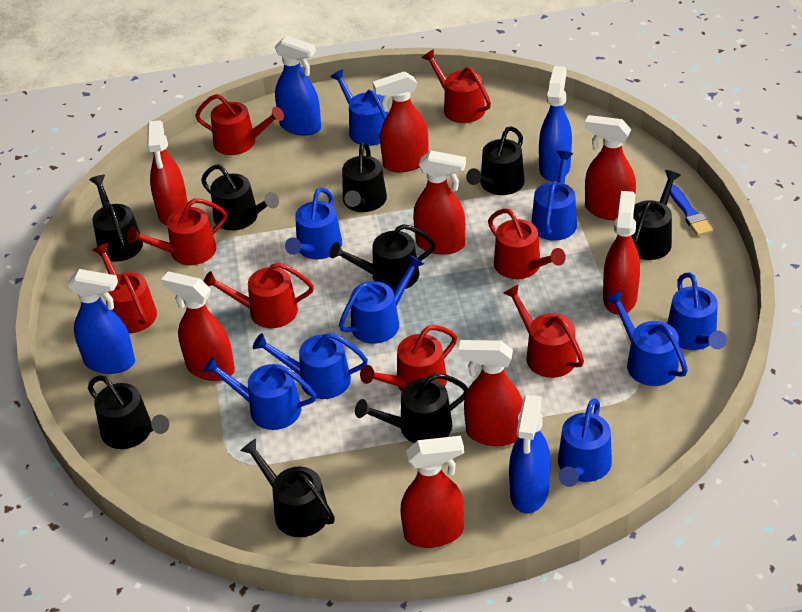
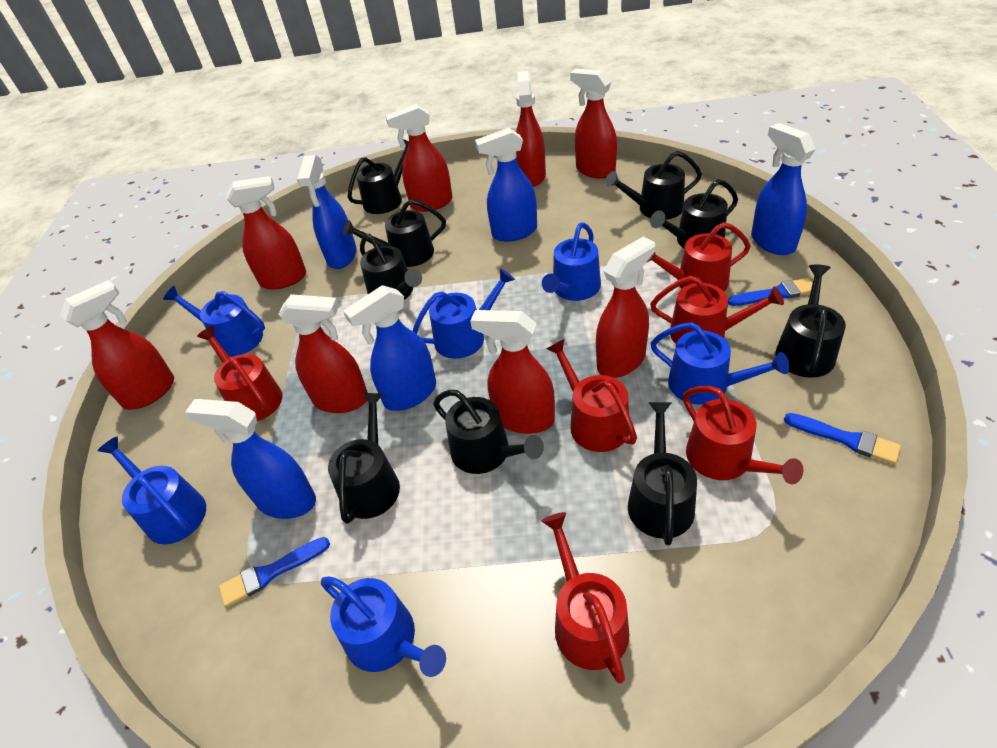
blue brush: 1 -> 3
blue spray bottle: 4 -> 5
blue watering can: 9 -> 6
red watering can: 8 -> 6

